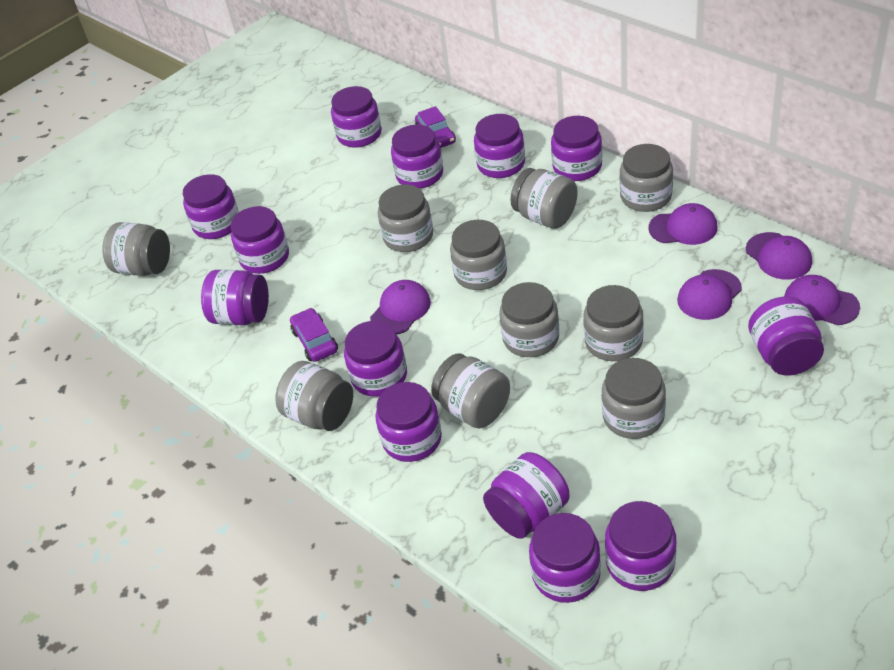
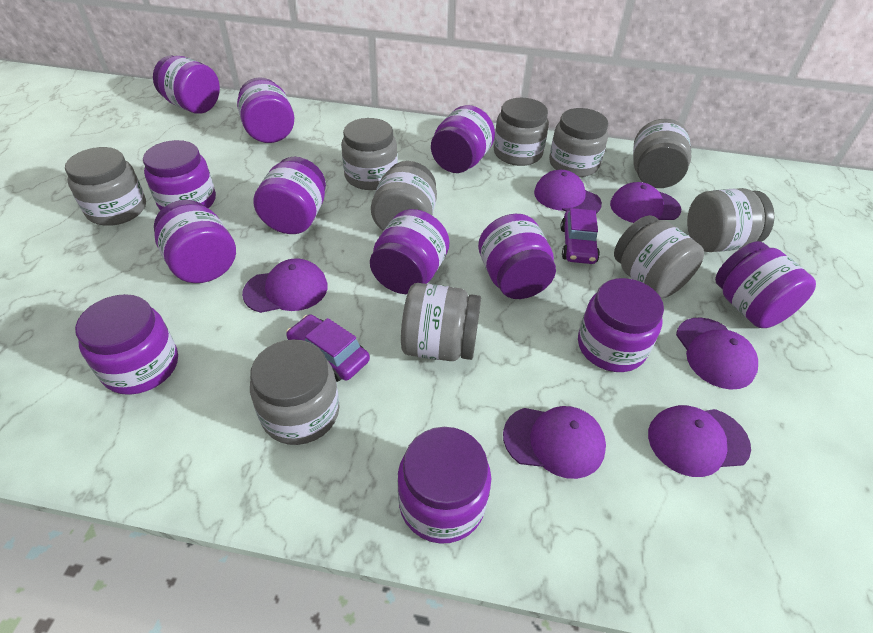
purple cap: 5 -> 6
purple jar: 13 -> 12

